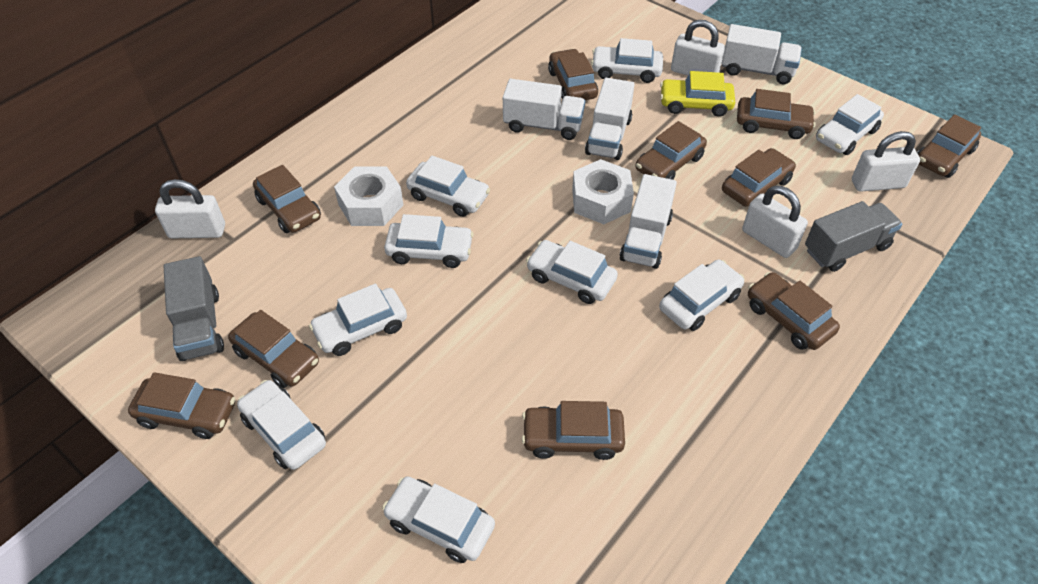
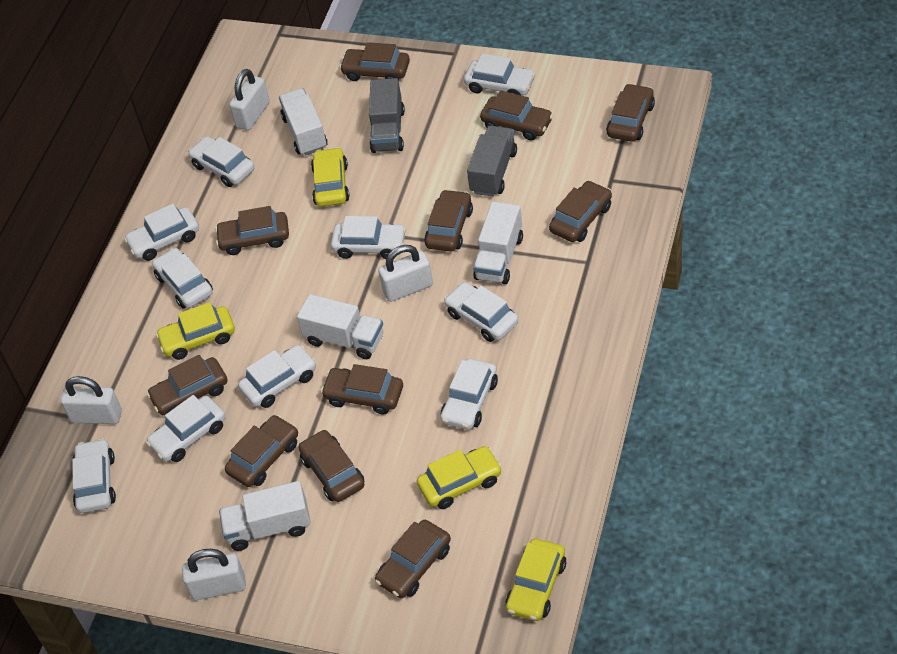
brown car: 10 -> 11
white car: 9 -> 10
white nut: 2 -> 0
yellow car: 1 -> 4

